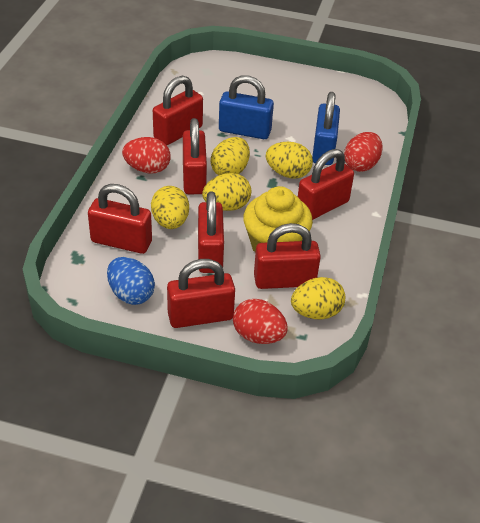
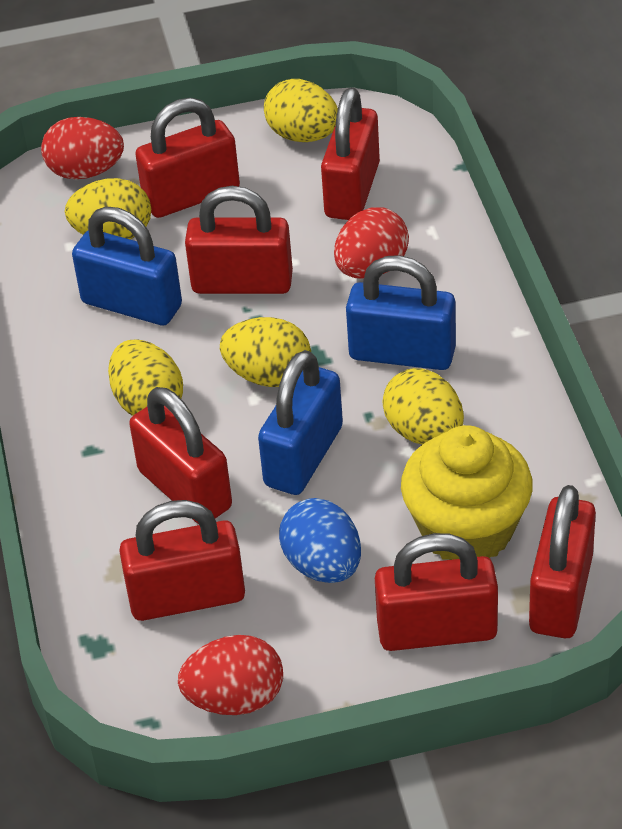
blue padlock: 2 -> 3

